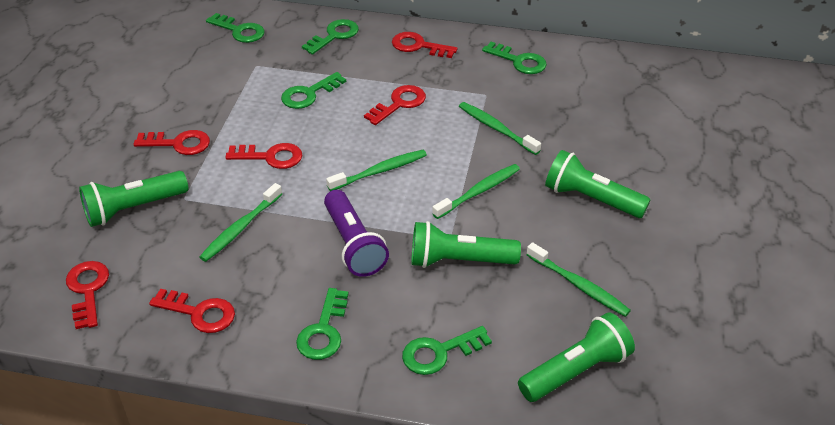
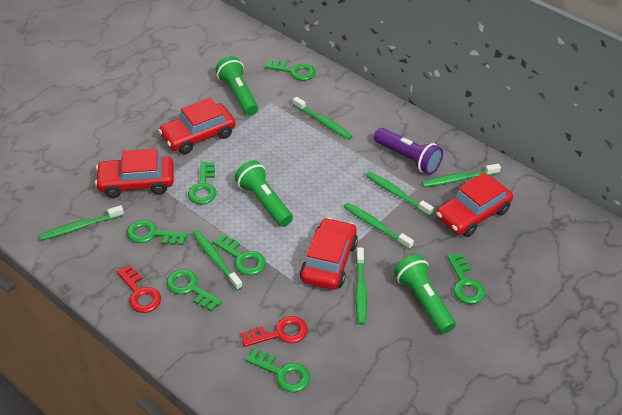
green flashlight: 4 -> 3
green key: 6 -> 7
green toothbrush: 5 -> 7
red car: 0 -> 4
red key: 6 -> 2

